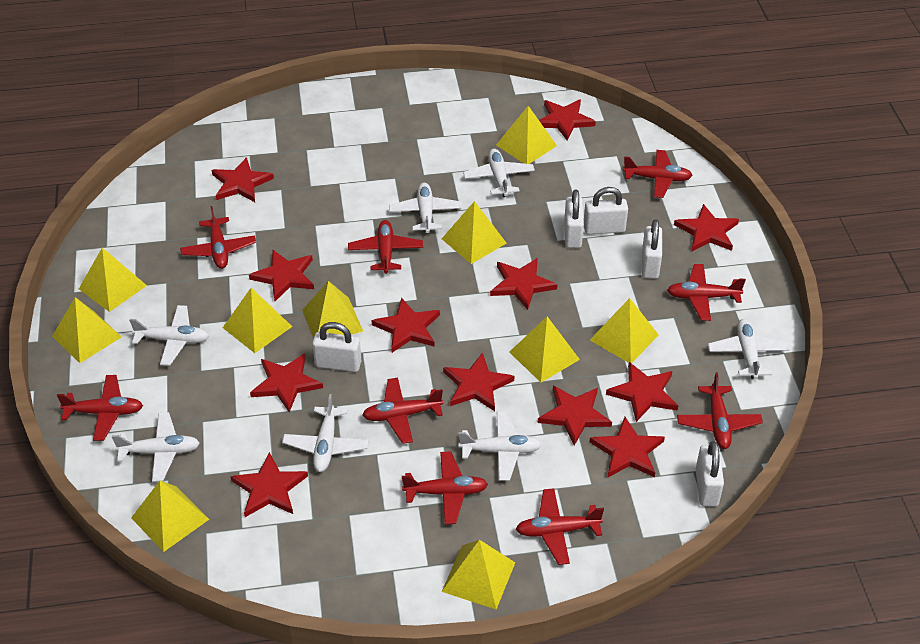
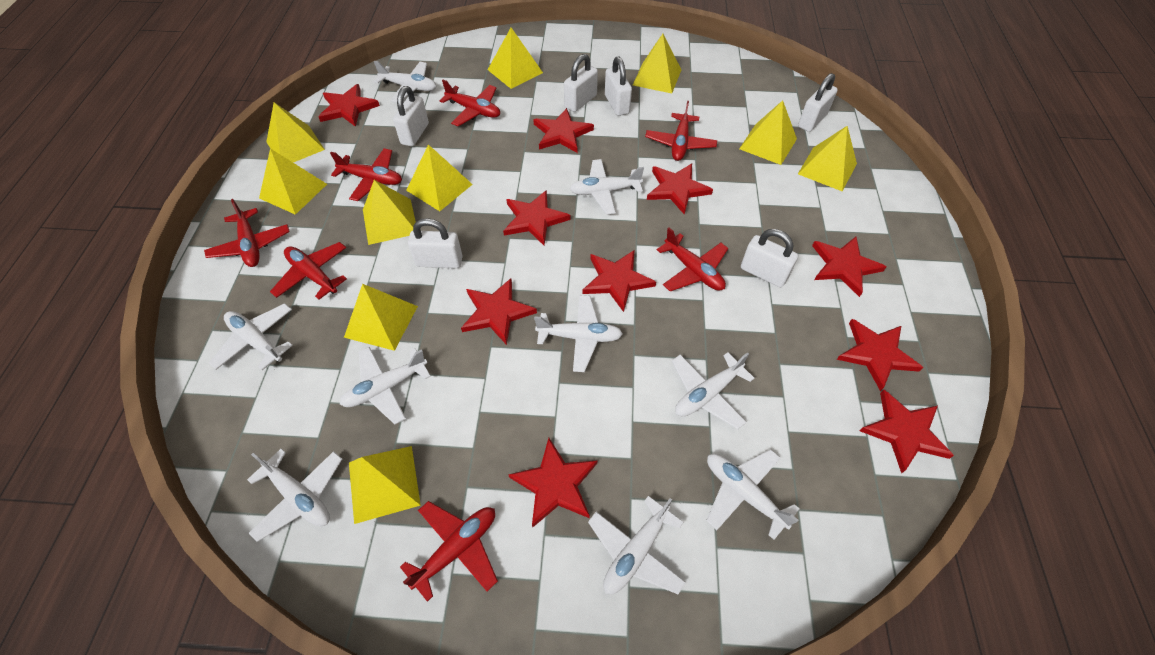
red plane: 9 -> 7
red star: 12 -> 10
white padlock: 5 -> 6
white plane: 7 -> 9

